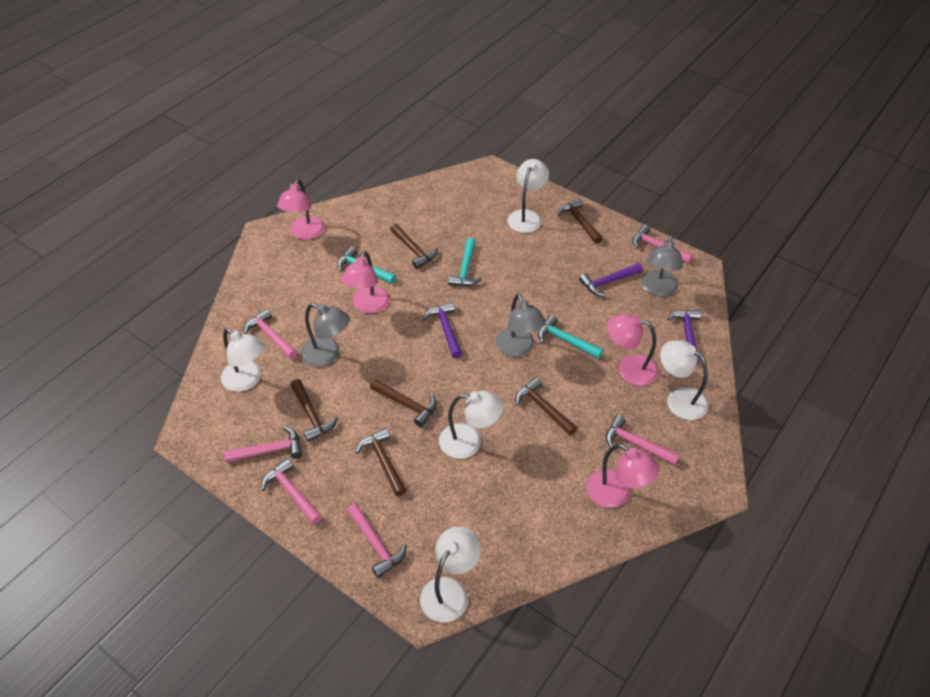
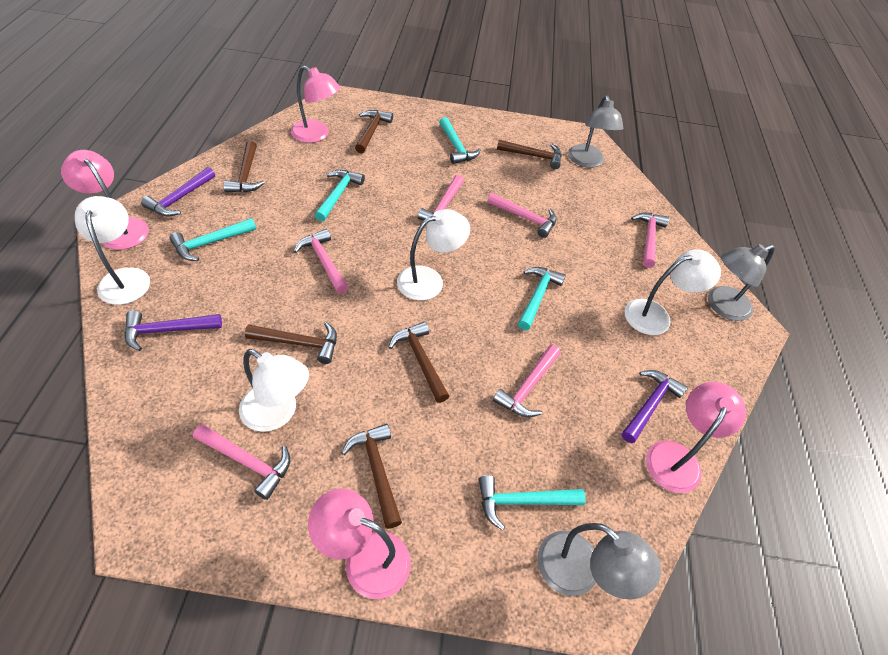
turquoise hammer: 3 -> 5
white lamp: 5 -> 4

